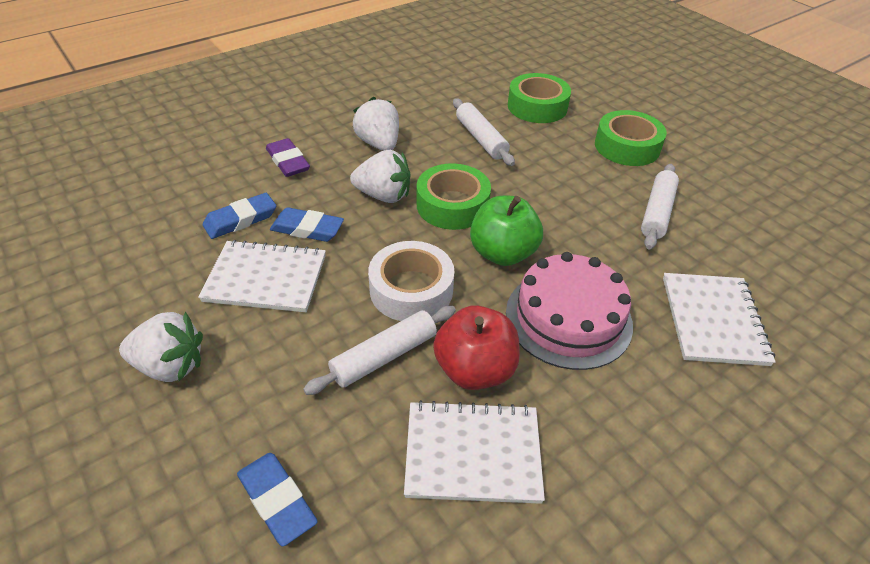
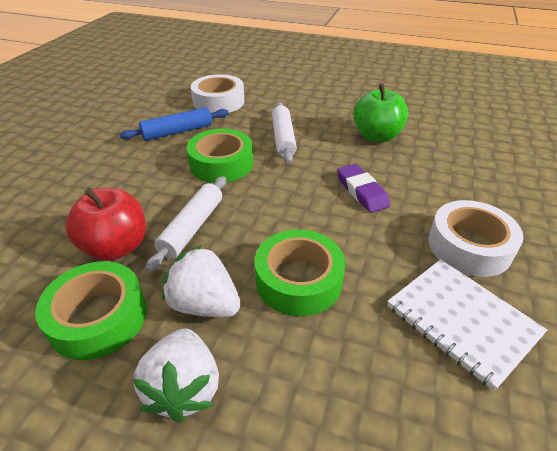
blue eraser: 3 -> 0
blue rolling pin: 0 -> 1
pink cake: 1 -> 0
white notebook: 3 -> 1
white rolling pin: 3 -> 2
white strawberry: 3 -> 2
white tape: 1 -> 2

